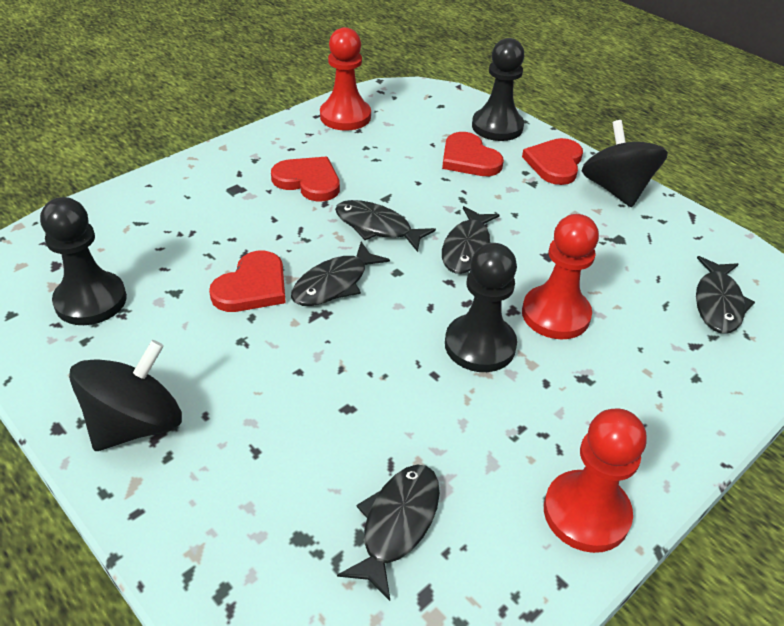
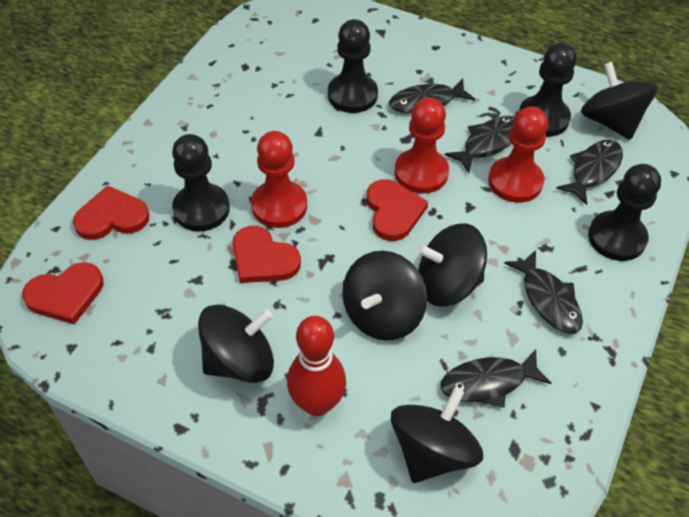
black pawn: 3 -> 4
black spinning top: 2 -> 5
red bowling pin: 0 -> 1

